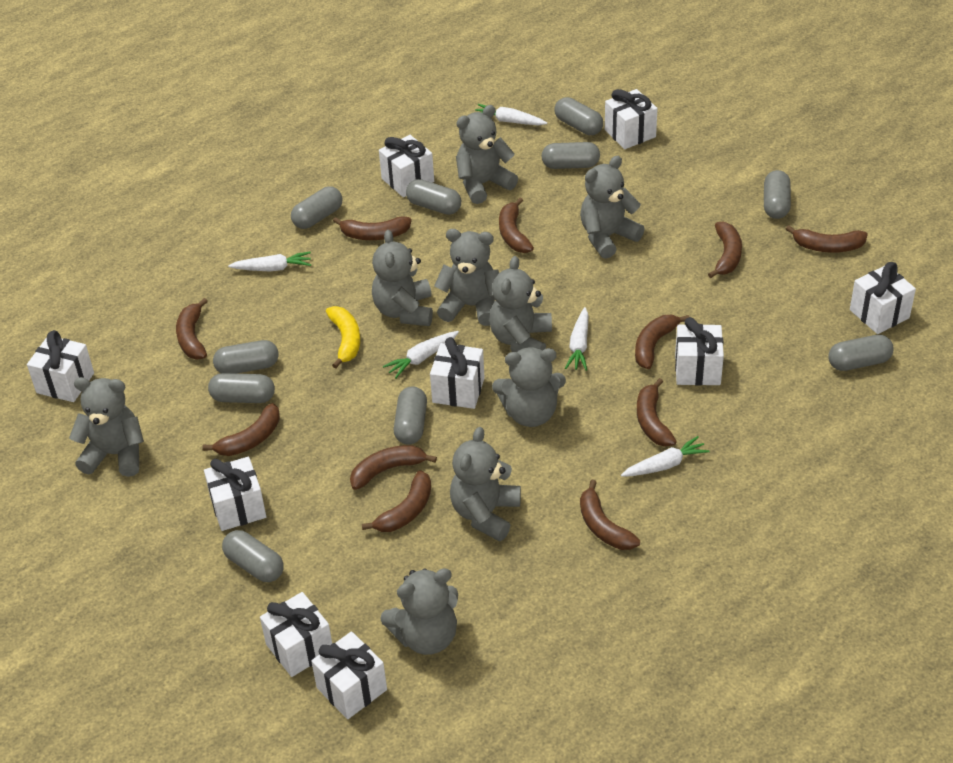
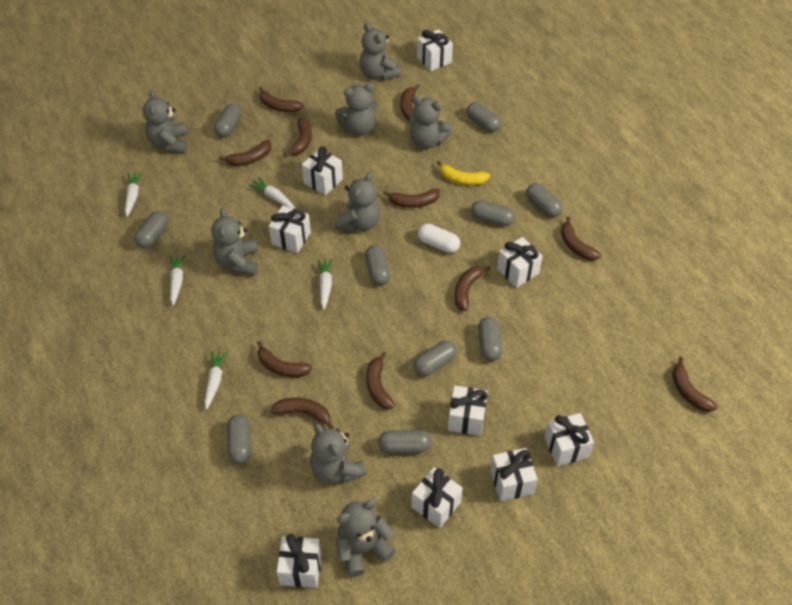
grey teddy bear: 9 -> 8
white capsule: 0 -> 1

